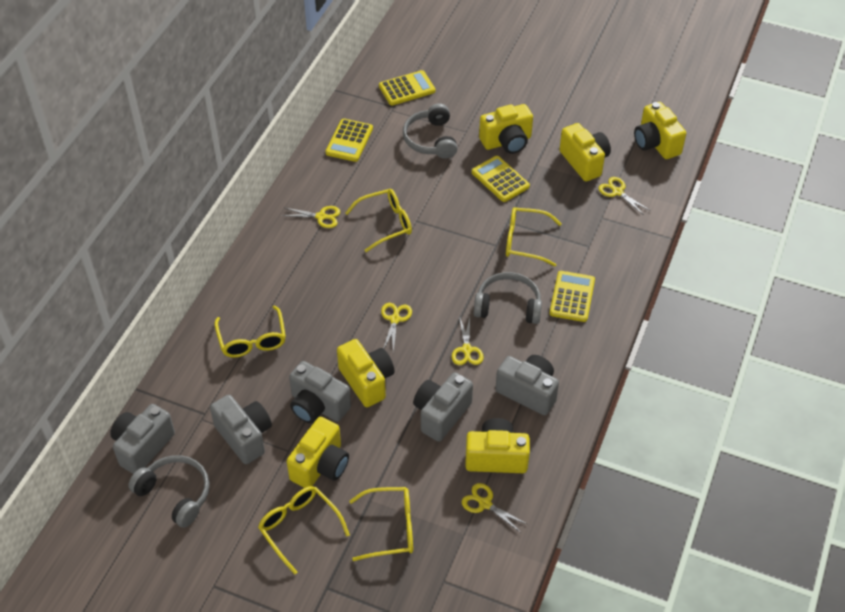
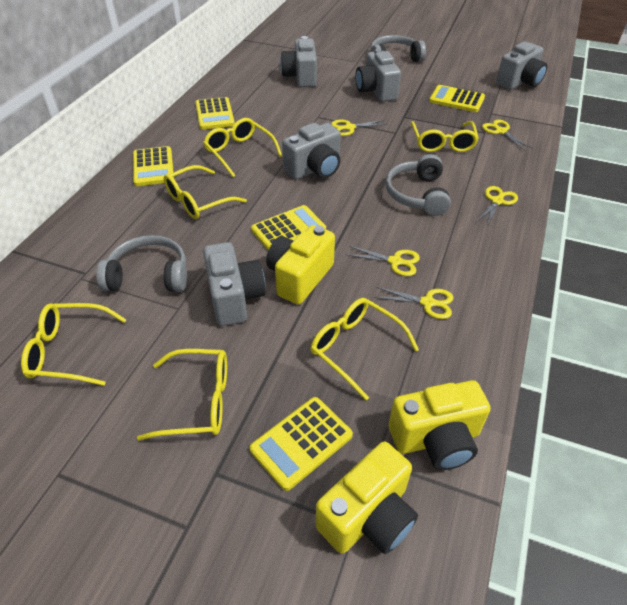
yellow calculator: 4 -> 5
yellow camera: 6 -> 3
yellow glasses: 5 -> 6

